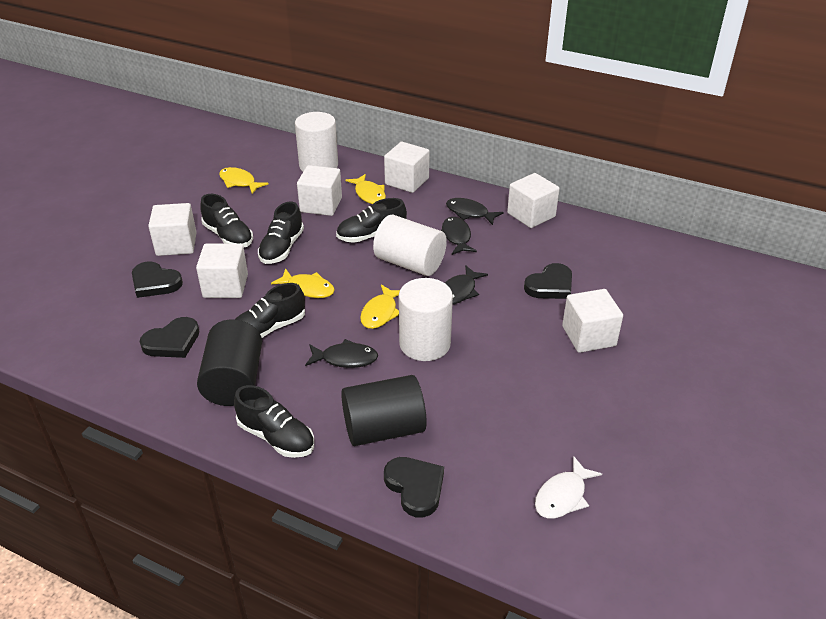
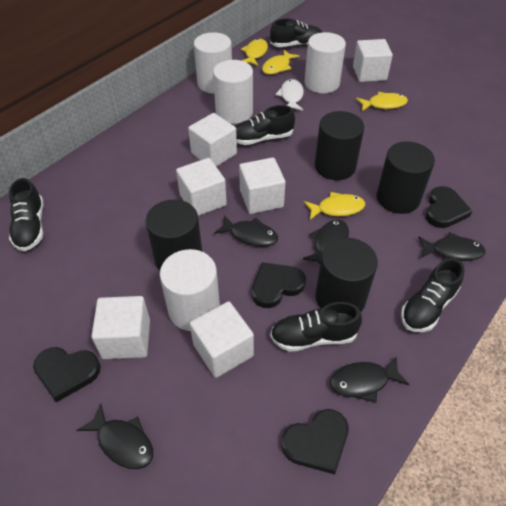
black cylinder: 2 -> 4
black fish: 4 -> 5
white cylinder: 3 -> 4

